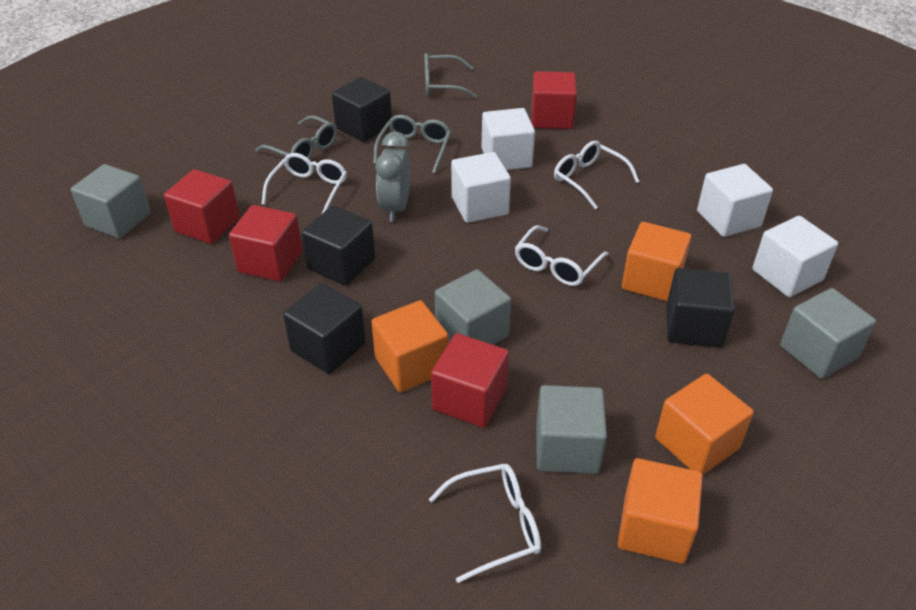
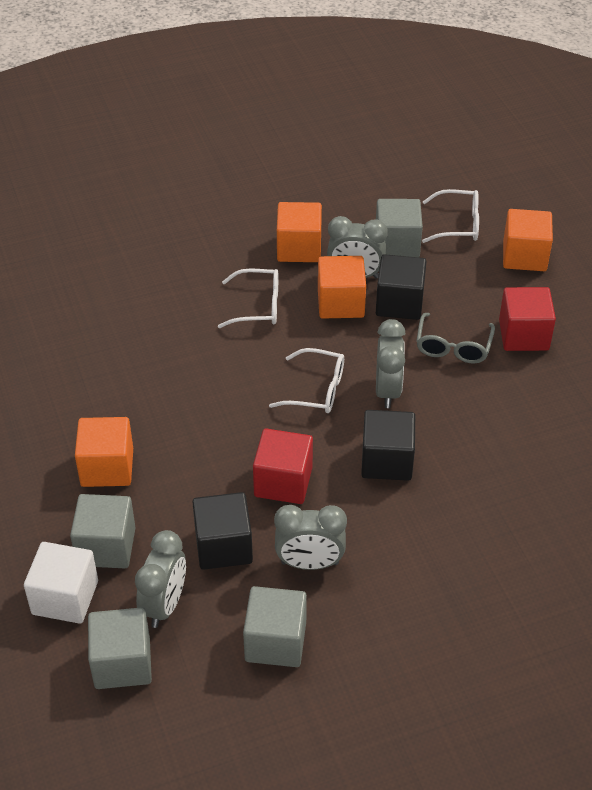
black cube: 4 -> 3
grey clock: 1 -> 4
grey glasses: 3 -> 1
red cube: 4 -> 2
white cube: 4 -> 1
white glasses: 4 -> 3

